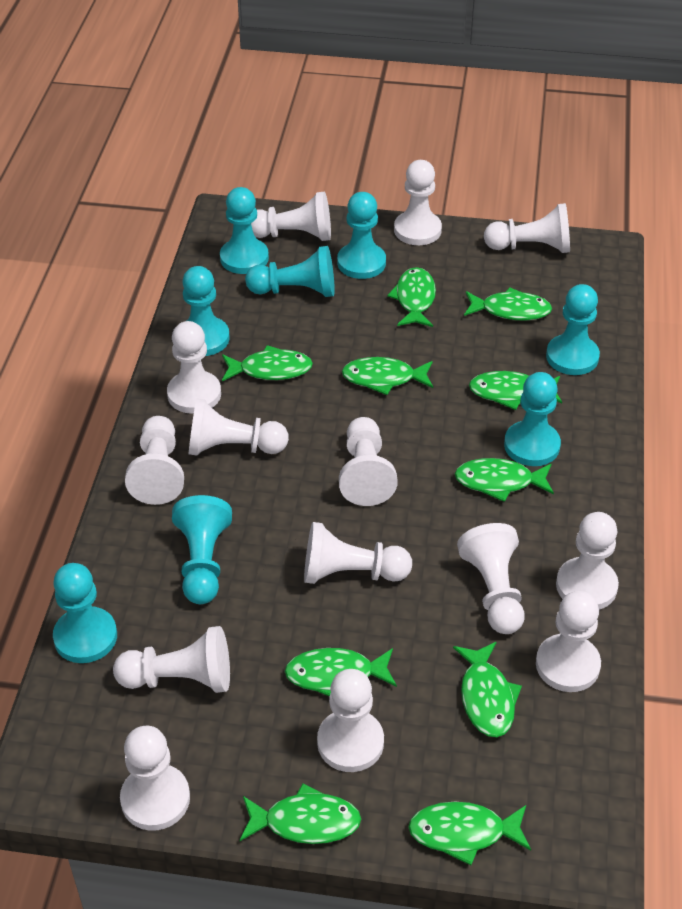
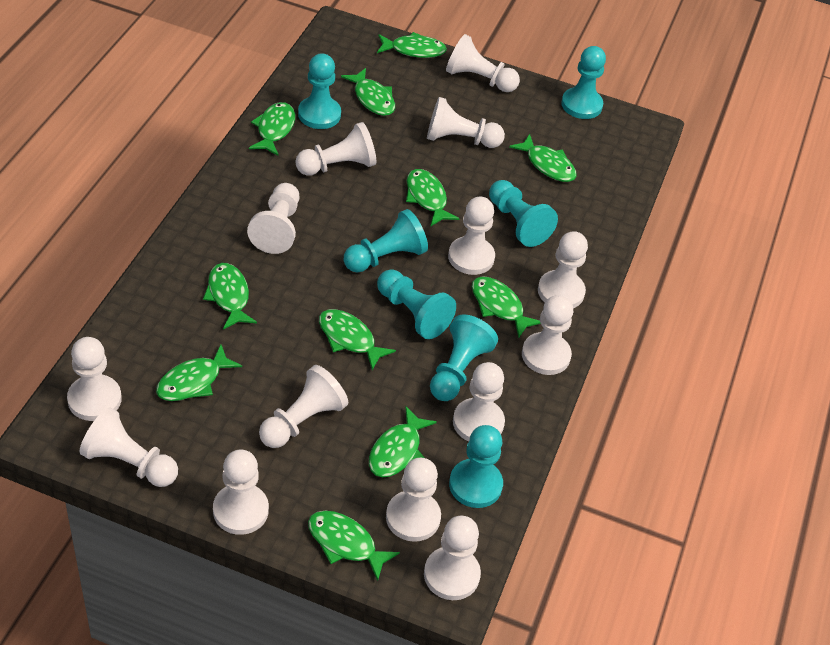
green fish: 10 -> 11
turquoise pawn: 8 -> 7

